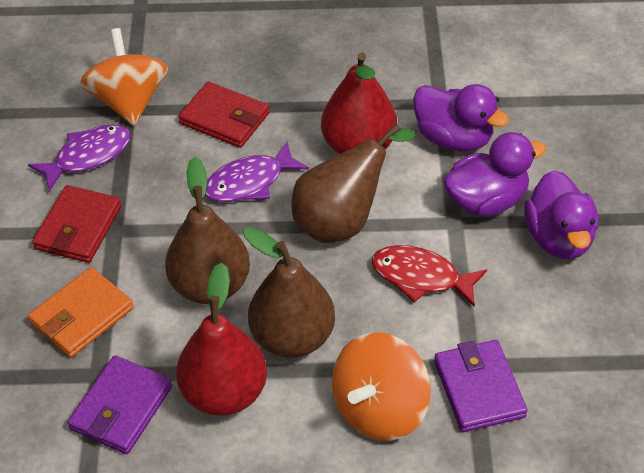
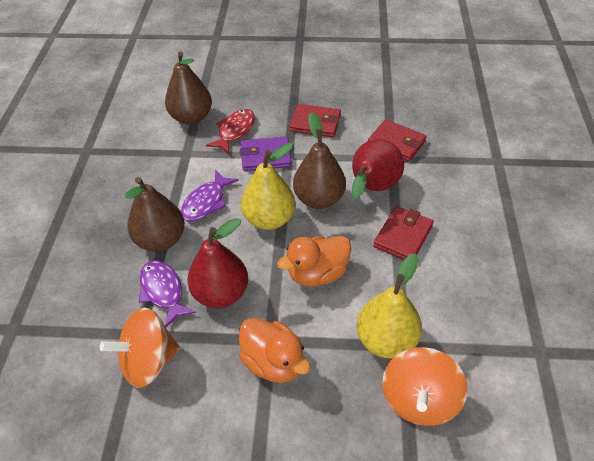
orange duck: 0 -> 2
orange wallet: 1 -> 0
purple duck: 3 -> 0
purple wallet: 2 -> 1
red wallet: 2 -> 3
yellow pear: 0 -> 2

